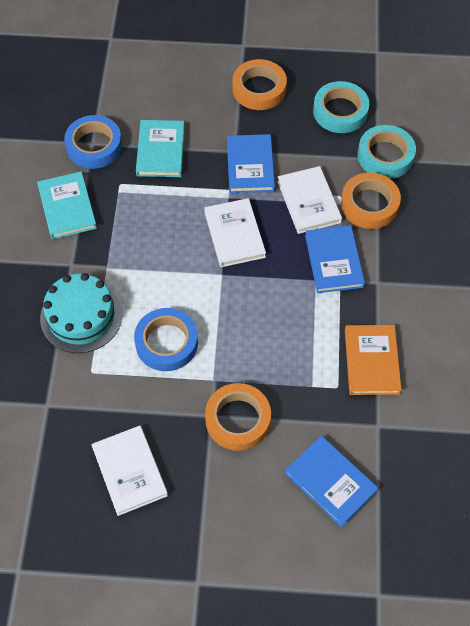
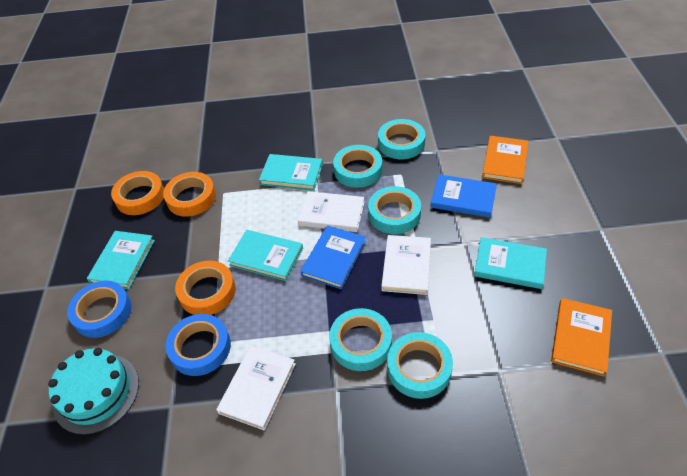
blue book: 3 -> 2
orange book: 1 -> 2
turquoise book: 2 -> 4
turquoise tape: 2 -> 5

